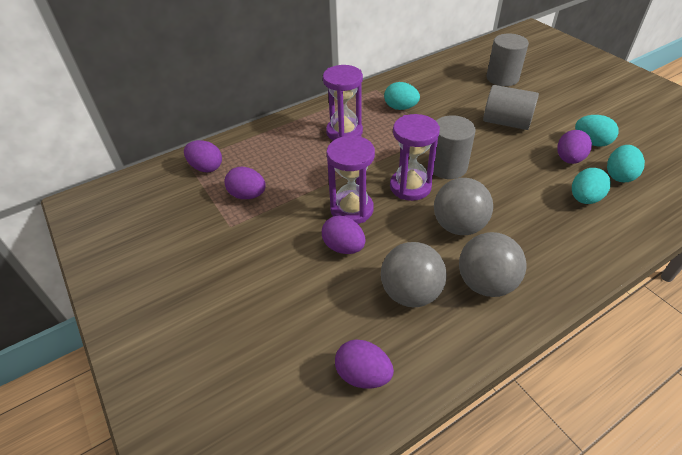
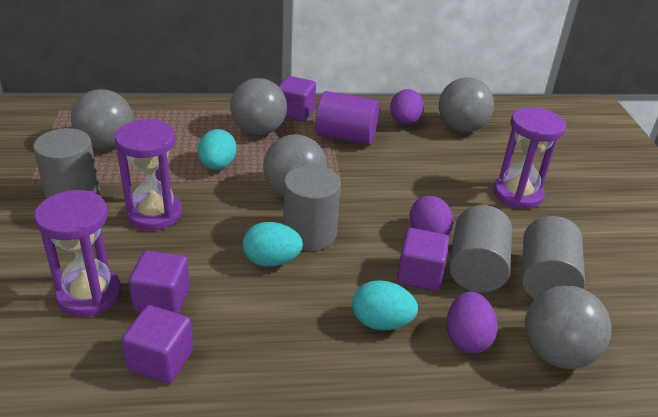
grey ball: 3 -> 5
grey cylinder: 3 -> 4
purple cube: 0 -> 4
purple cylinder: 0 -> 1
purple egg: 5 -> 3
turquoise egg: 4 -> 3

